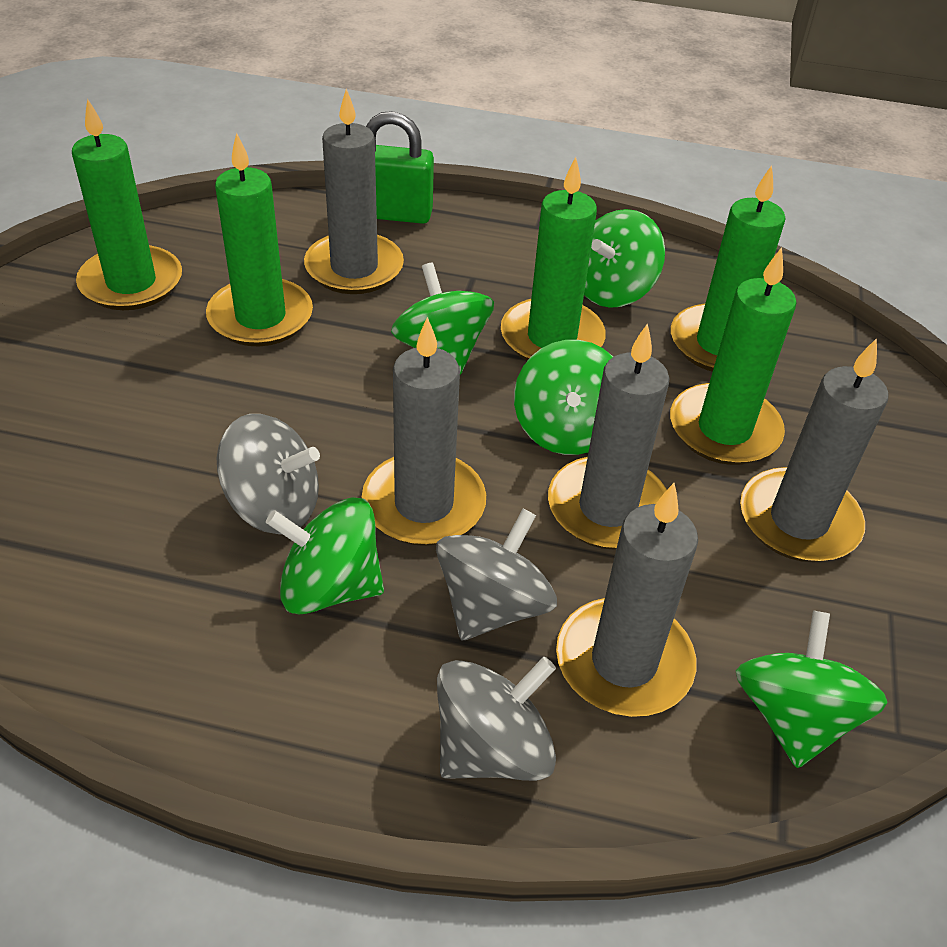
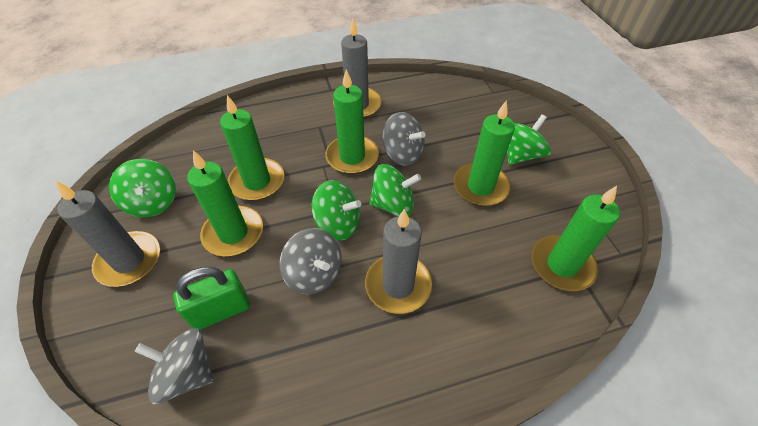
green spinning top: 5 -> 4
grey candle: 5 -> 3

